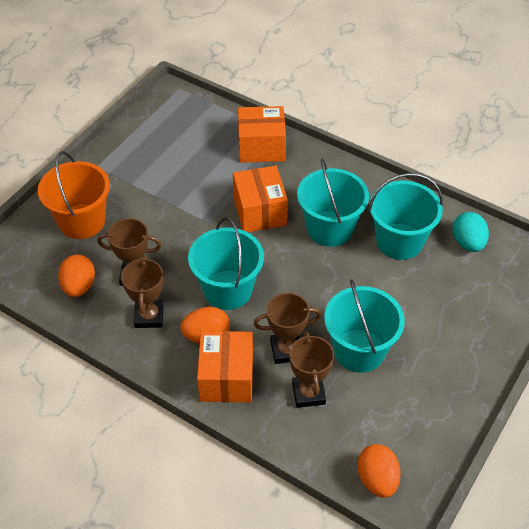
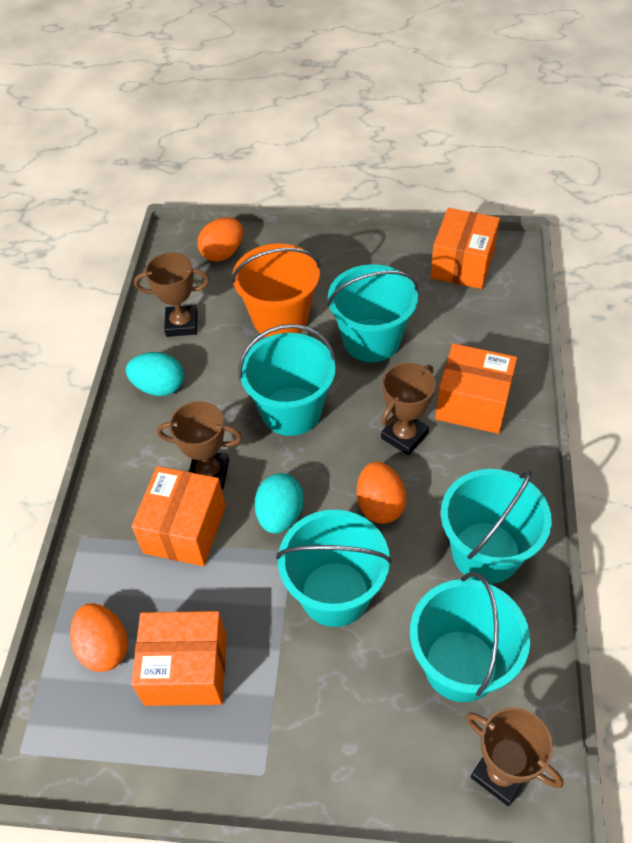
orange box: 3 -> 4
turquoise bucket: 4 -> 5
turquoise egg: 1 -> 2

